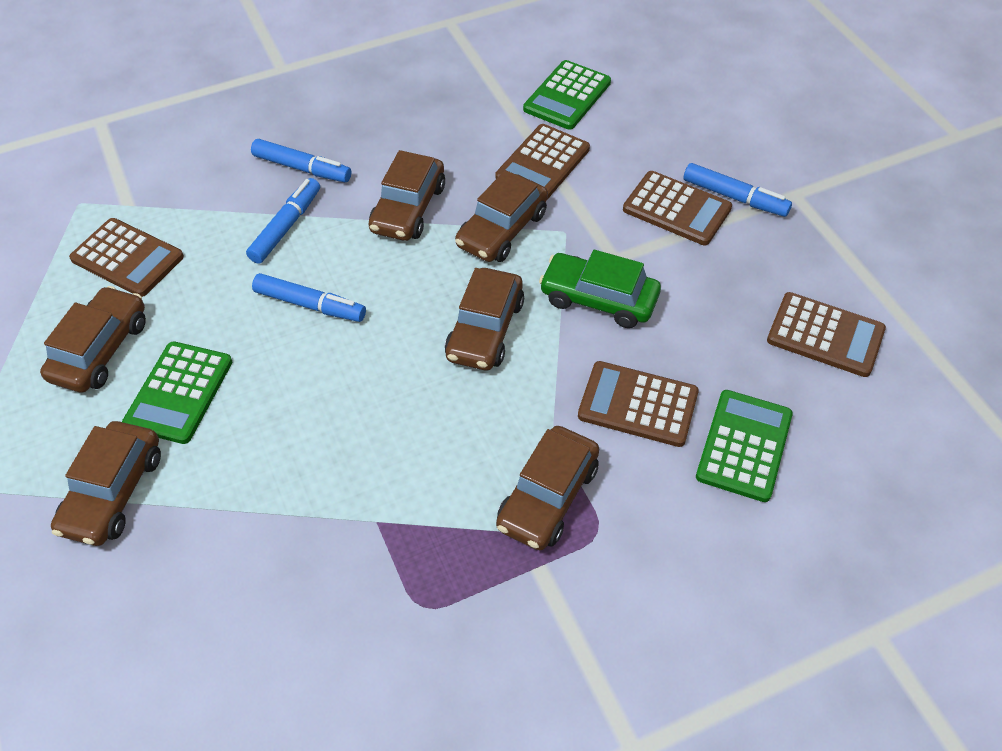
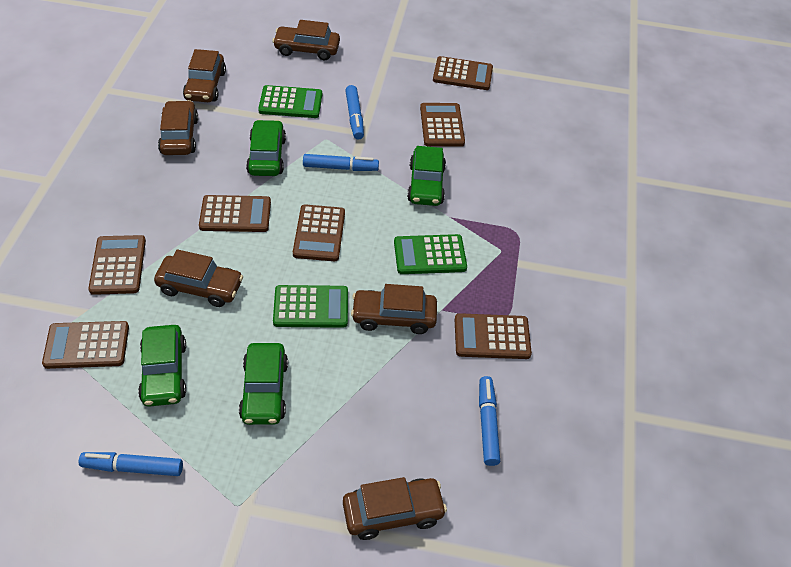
brown calculator: 5 -> 7
green car: 1 -> 4

